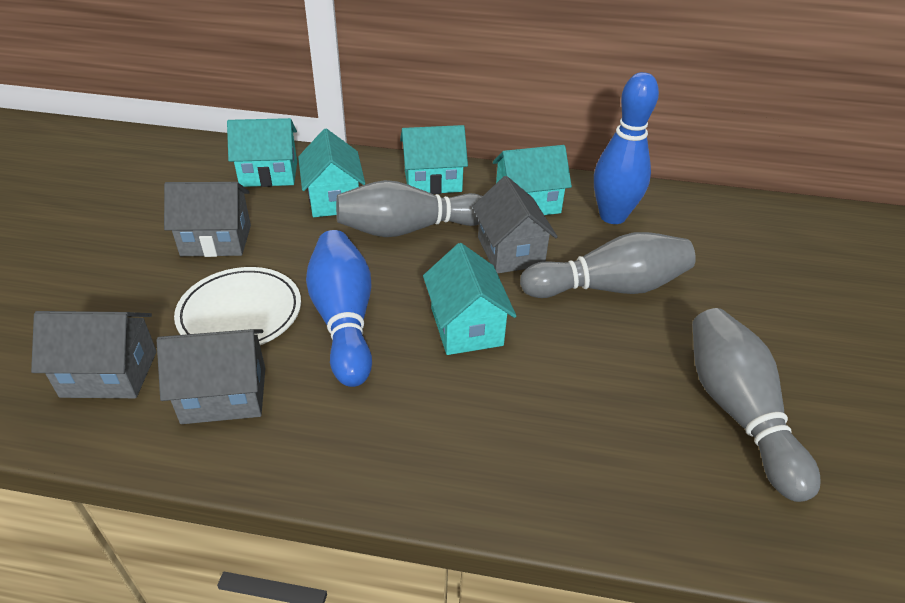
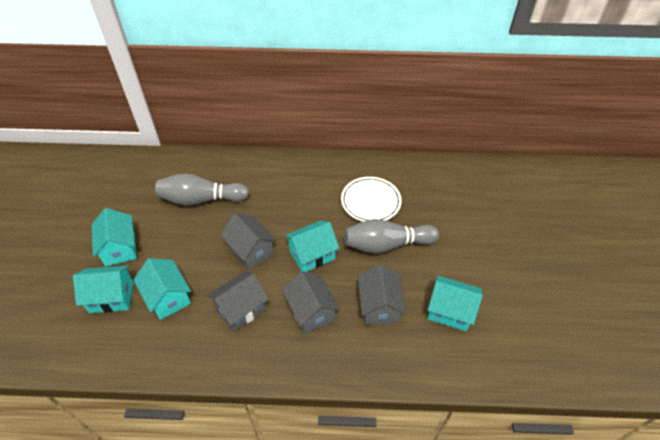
blue bowling pin: 2 -> 0
grey bowling pin: 3 -> 2

